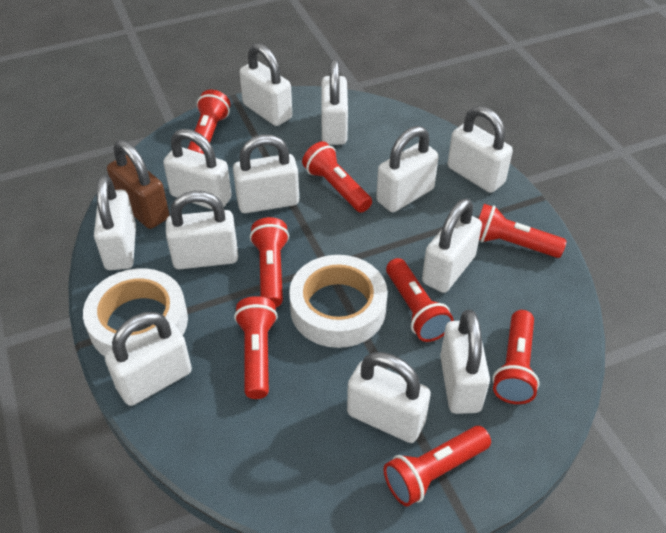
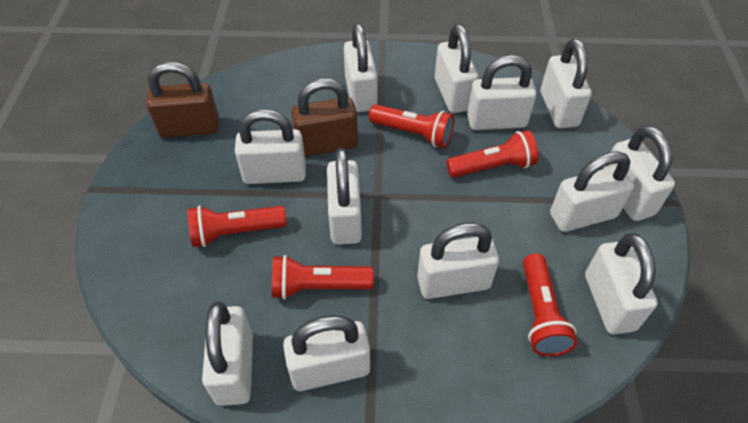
brown padlock: 1 -> 2
red flashlight: 8 -> 5
white tape: 2 -> 0

